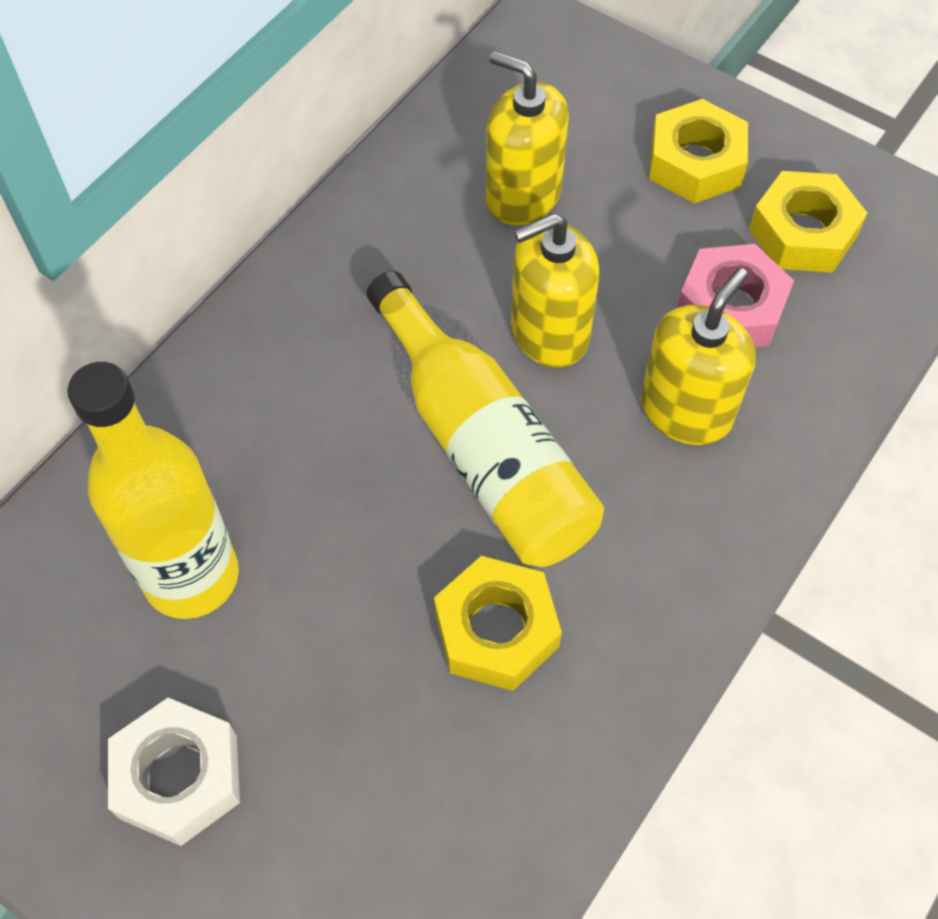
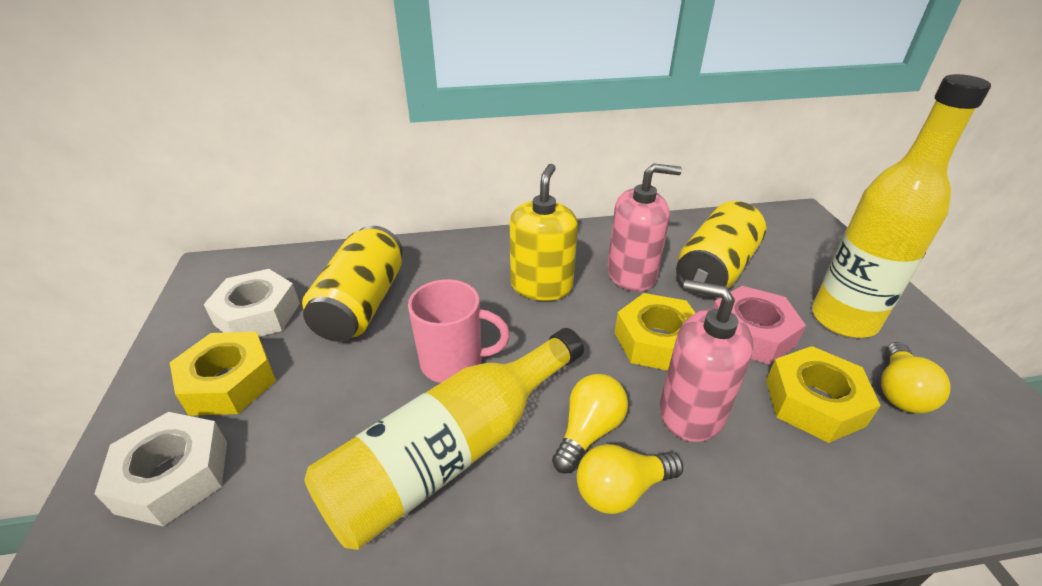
pink mug: 0 -> 1
pink soap dispenser: 0 -> 2
white nut: 1 -> 2
yellow can: 0 -> 2
yellow light bulb: 0 -> 3
yellow soap dispenser: 3 -> 1

